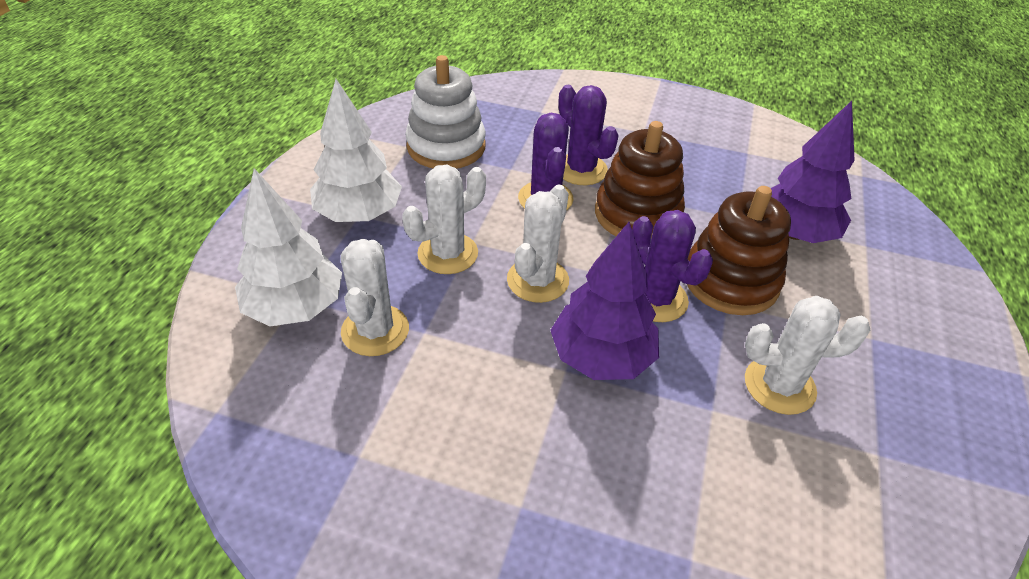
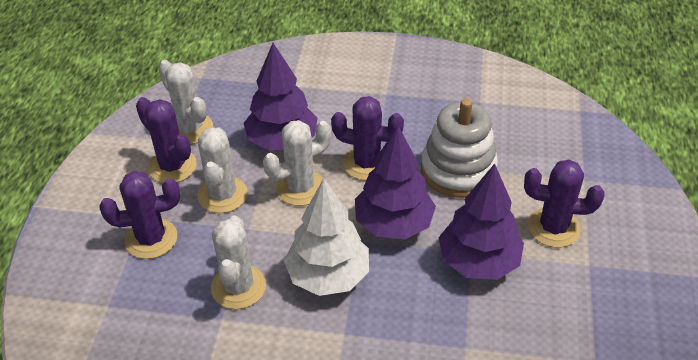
brown stacking toy: 2 -> 0
purple cactus: 3 -> 4
purple tree: 2 -> 3
white tree: 2 -> 1

